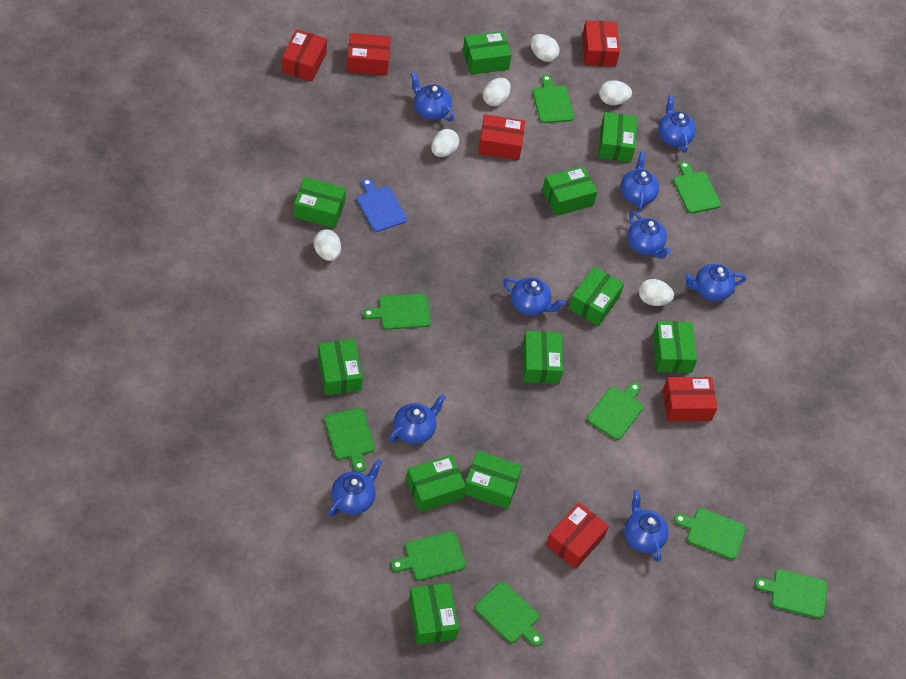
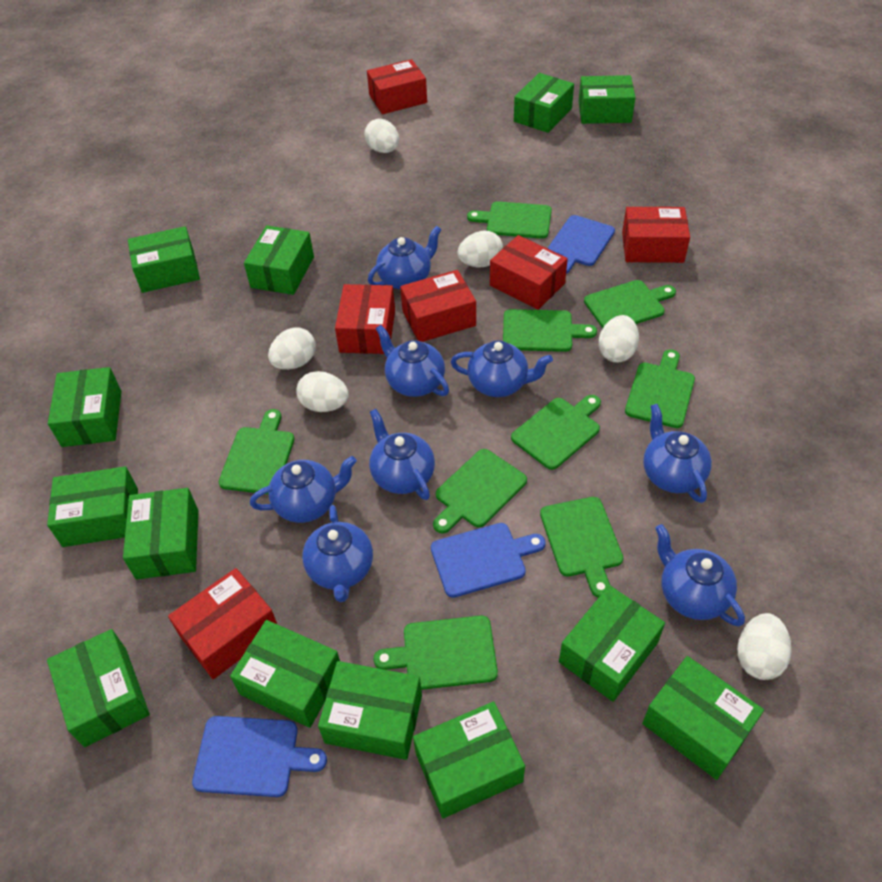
blue cutting board: 1 -> 3
blue teapot: 9 -> 8
green box: 11 -> 13

